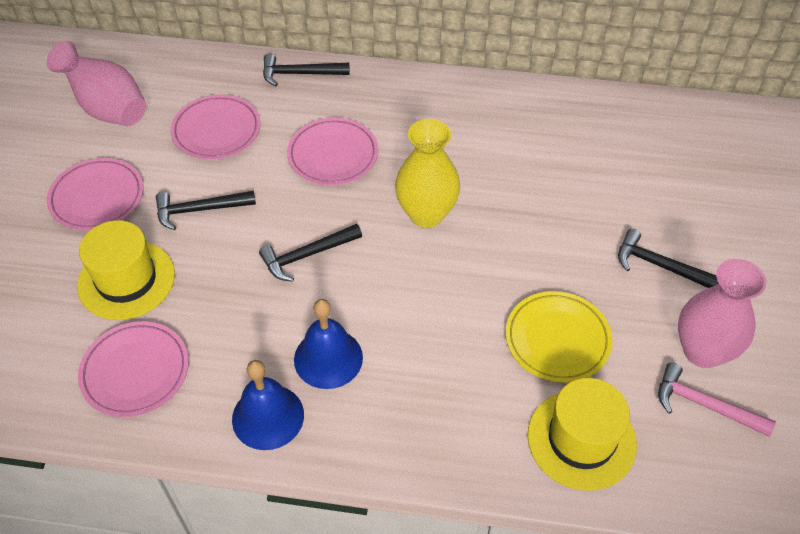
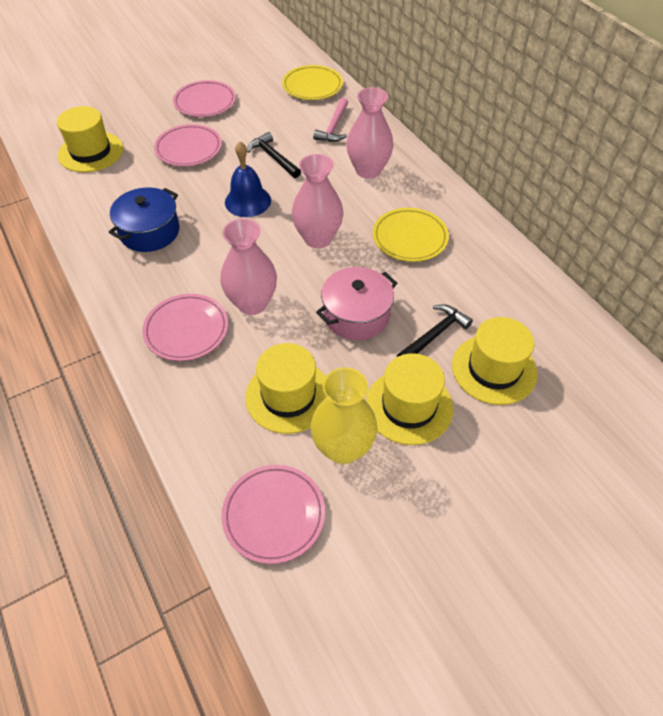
black hammer: 4 -> 2
blue bell: 2 -> 1
blue pot: 0 -> 1
pink pot: 0 -> 1
pink vase: 2 -> 3
yellow hat: 2 -> 4
yellow plate: 1 -> 2

